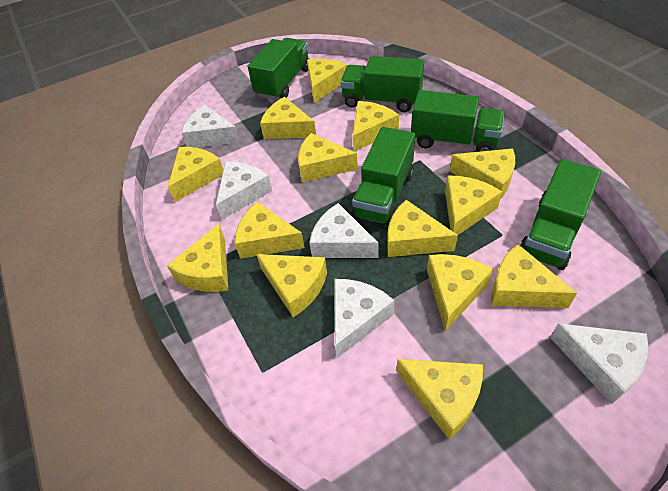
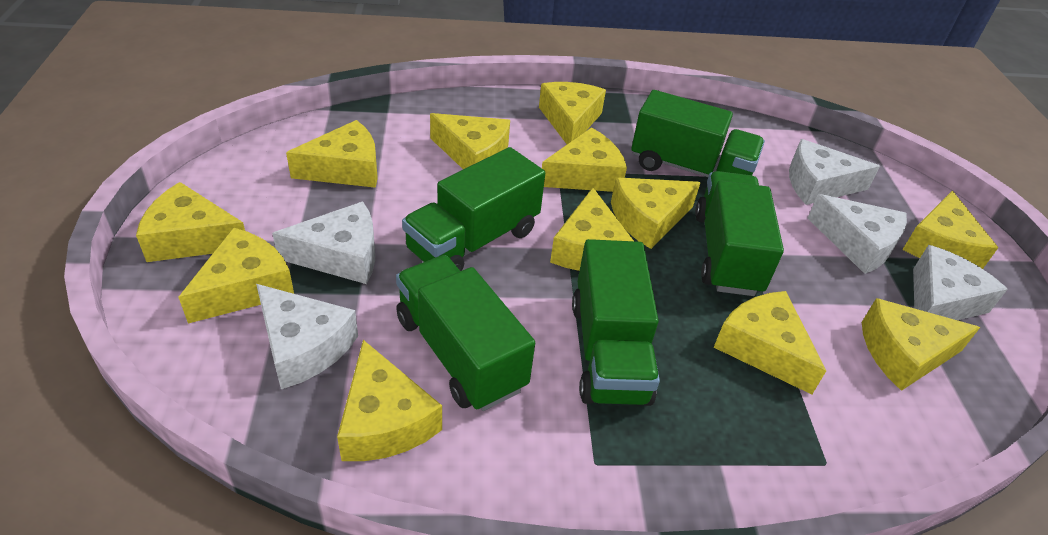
yellow cheese: 14 -> 12

